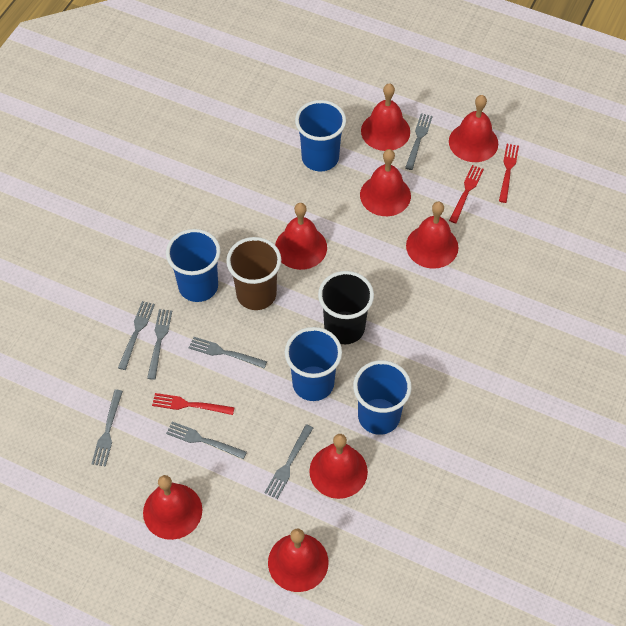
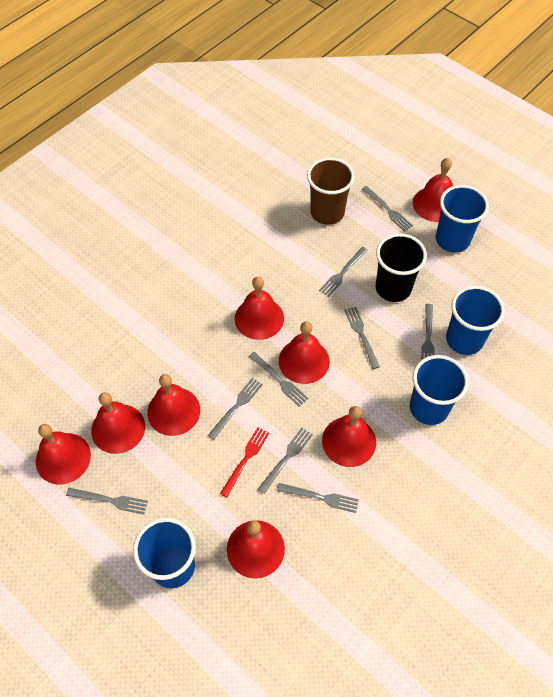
grey fork: 7 -> 9
red fork: 3 -> 1

